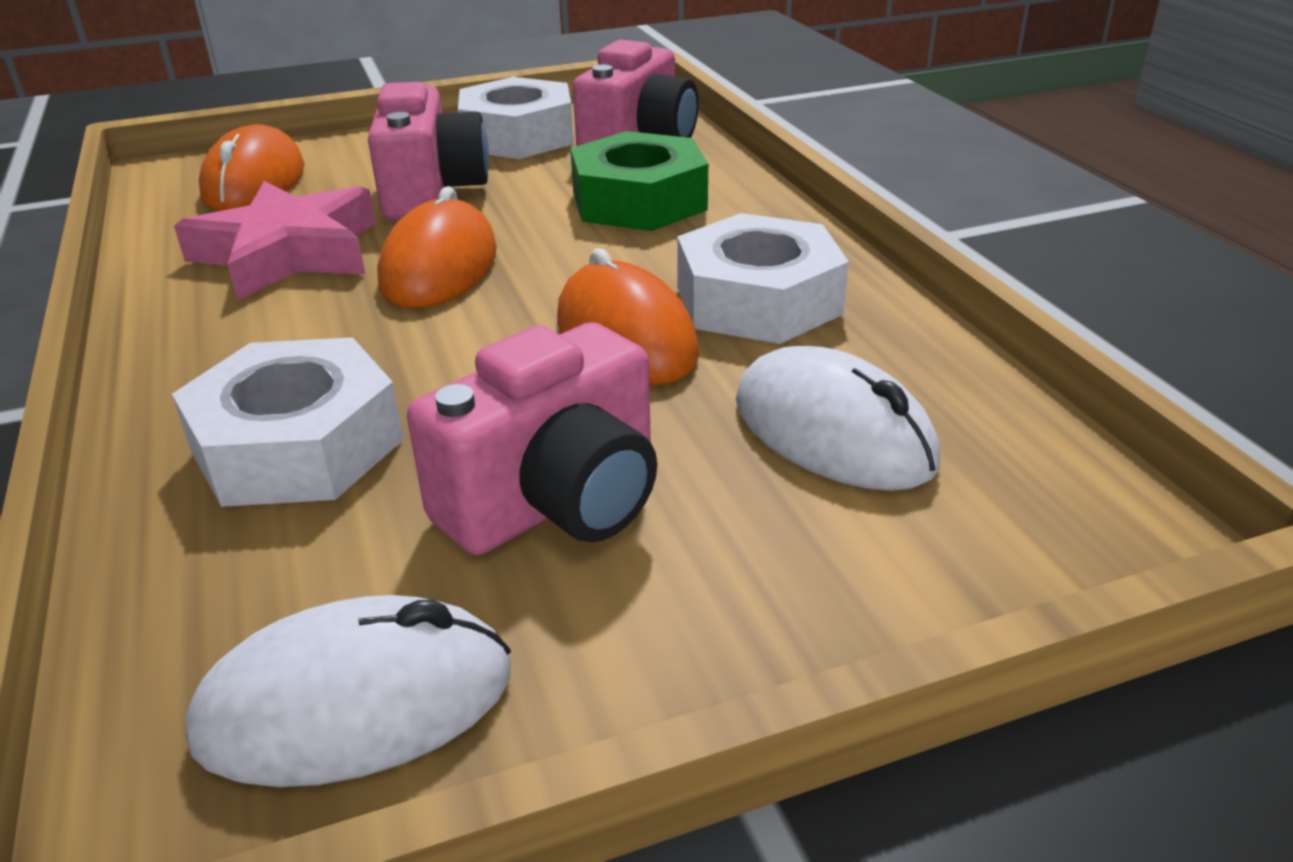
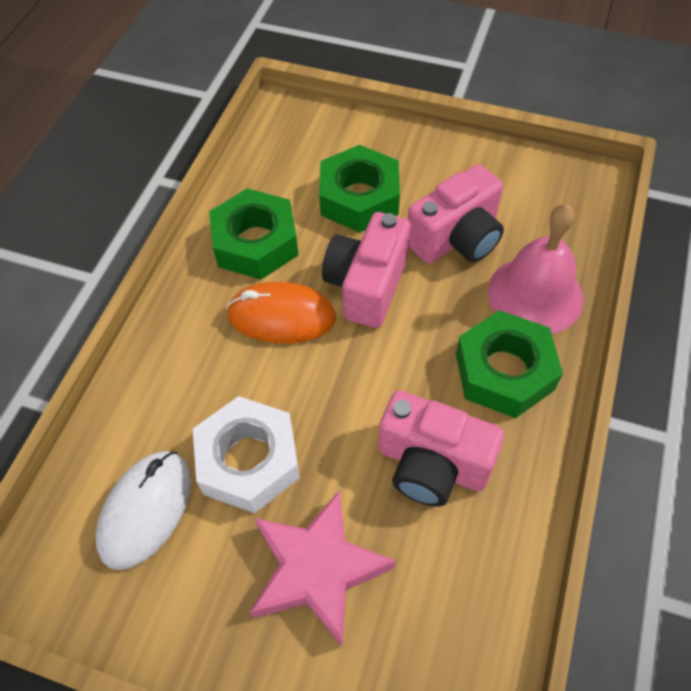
green nut: 1 -> 3
orange mouse: 3 -> 1
pink bell: 0 -> 1
white mouse: 2 -> 1
white nut: 3 -> 1

